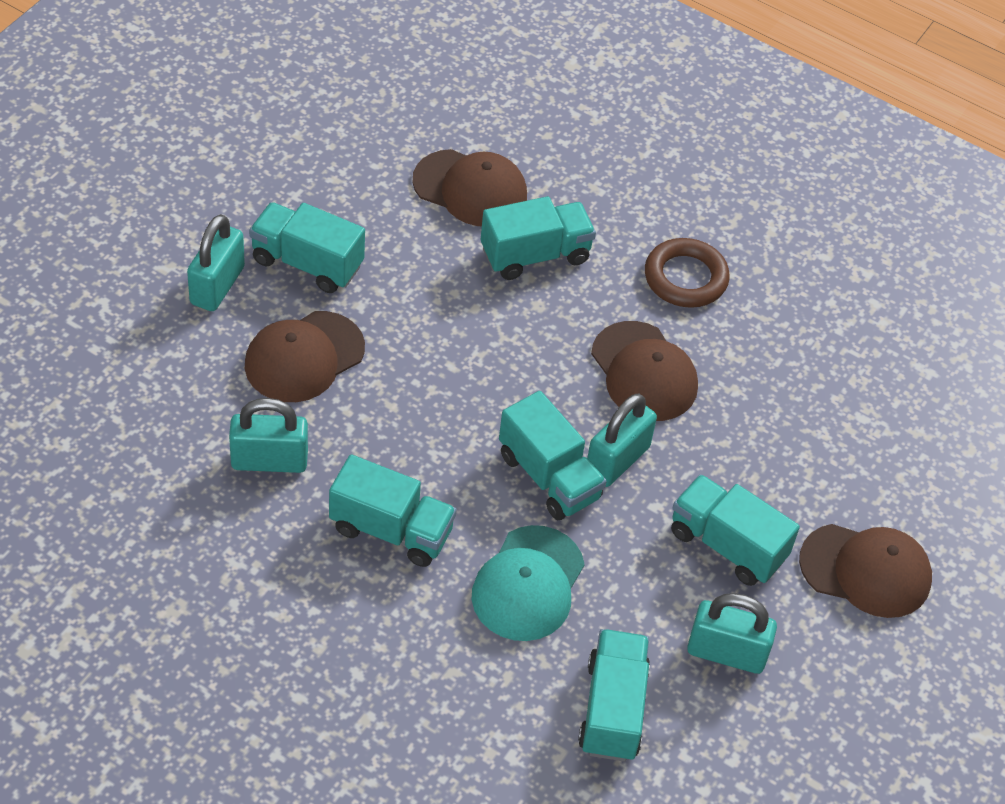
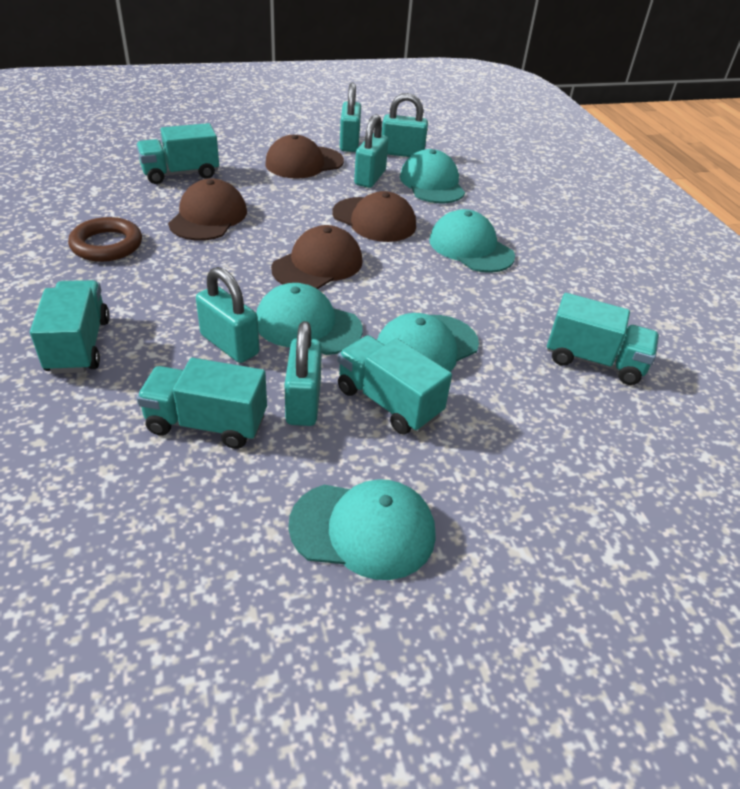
turquoise cap: 1 -> 5
turquoise padlock: 4 -> 5
turquoise truck: 6 -> 5

